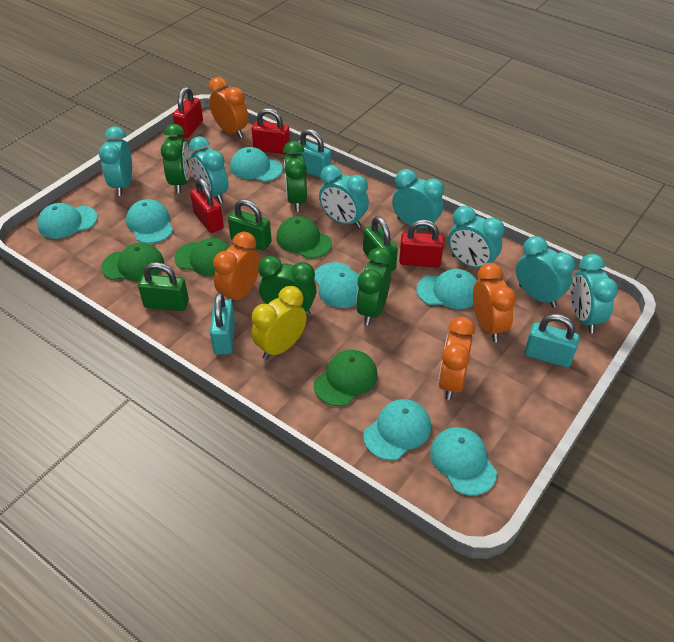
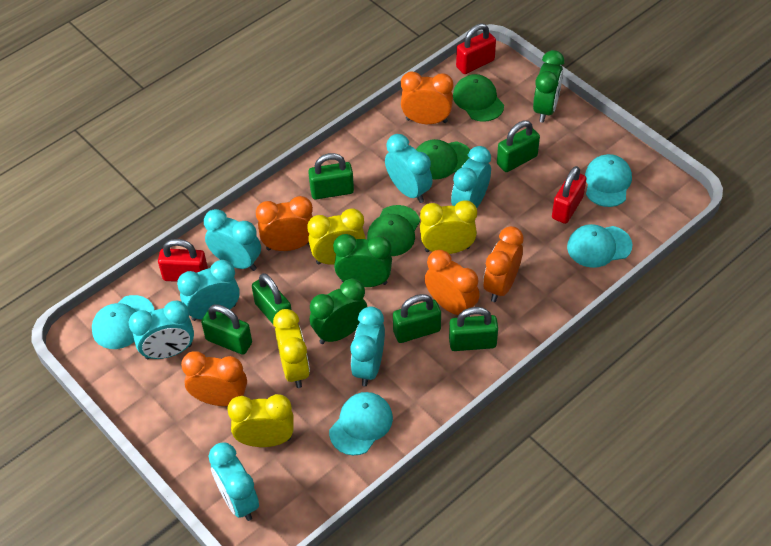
green cap: 4 -> 3
green clock: 4 -> 3
green padlock: 3 -> 6
orange clock: 4 -> 5
red padlock: 4 -> 3
turquoise cap: 7 -> 4
turquoise padlock: 3 -> 0
yellow clock: 1 -> 4

